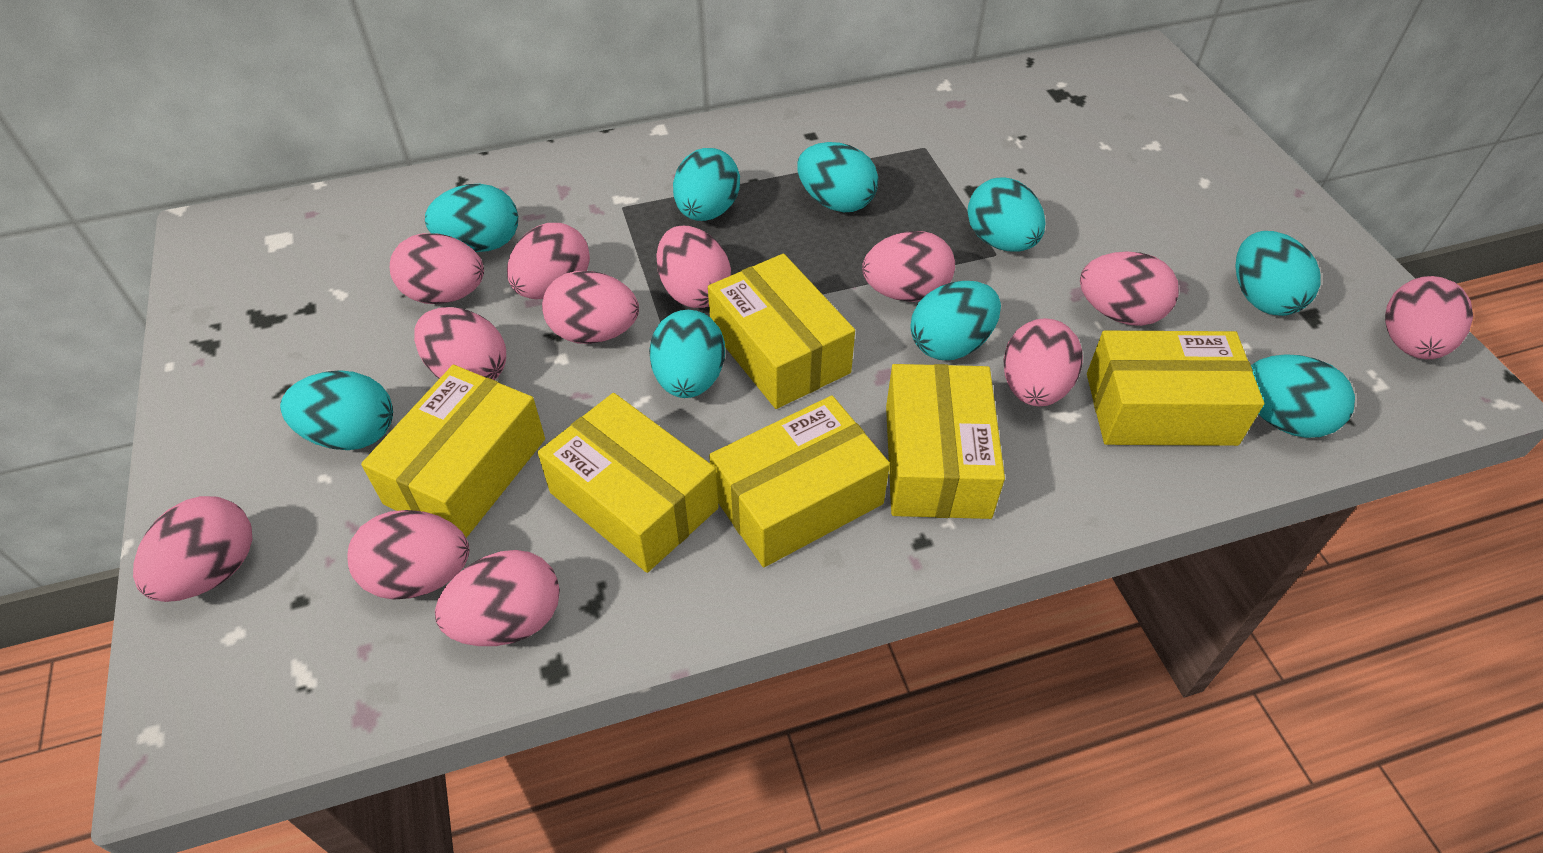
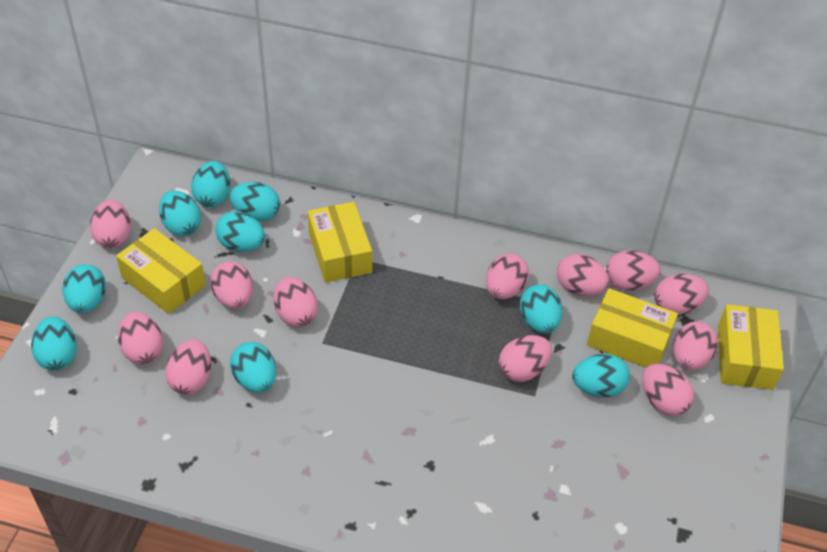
yellow box: 6 -> 4

